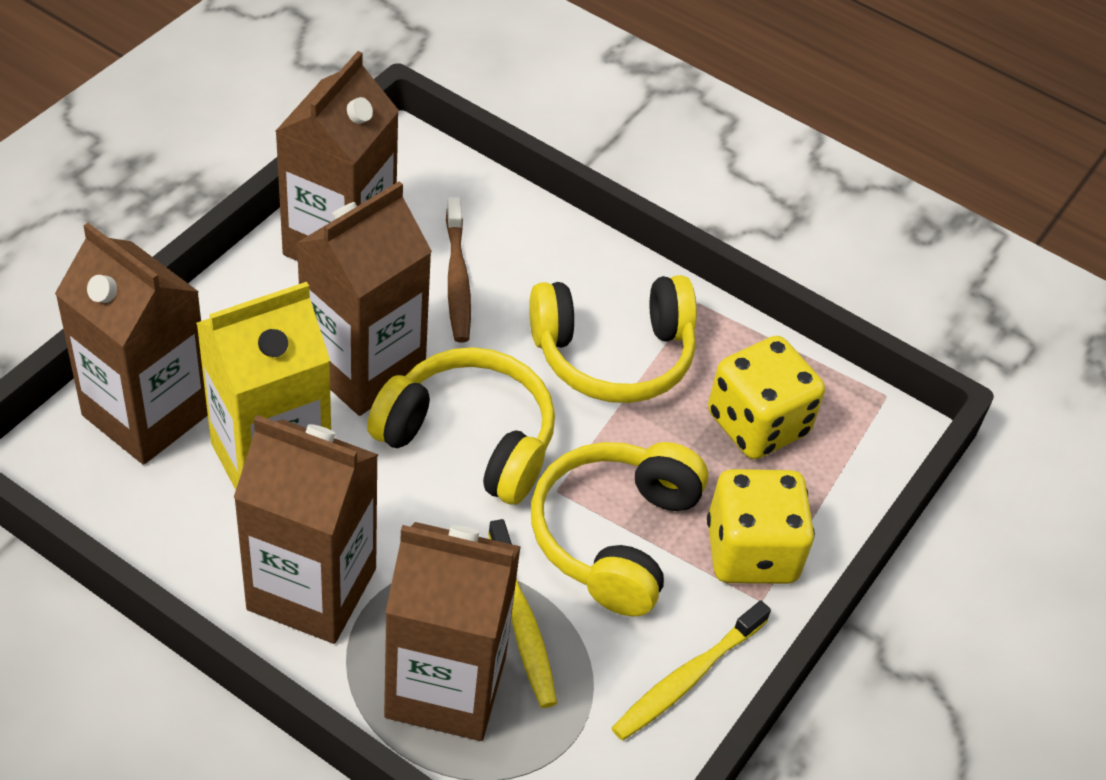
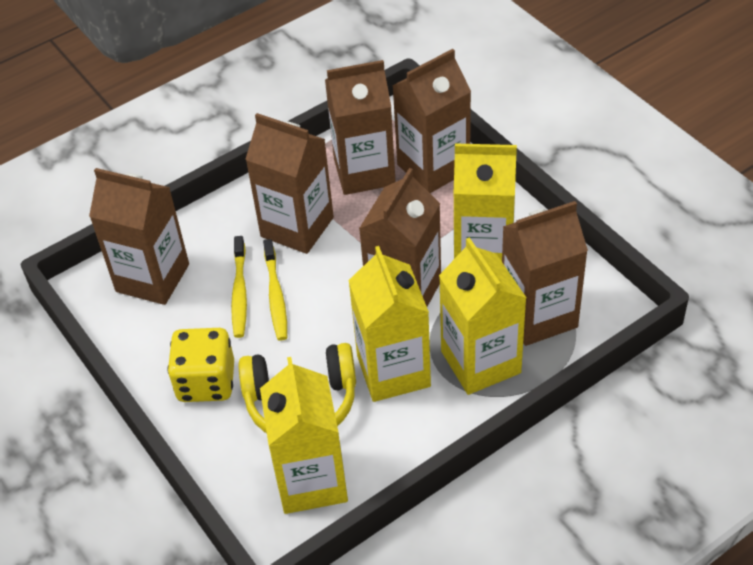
brown carton: 5 -> 6
brown toothbrush: 1 -> 0
yellow carton: 1 -> 4
yellow dice: 2 -> 1
yellow headphones: 3 -> 1

